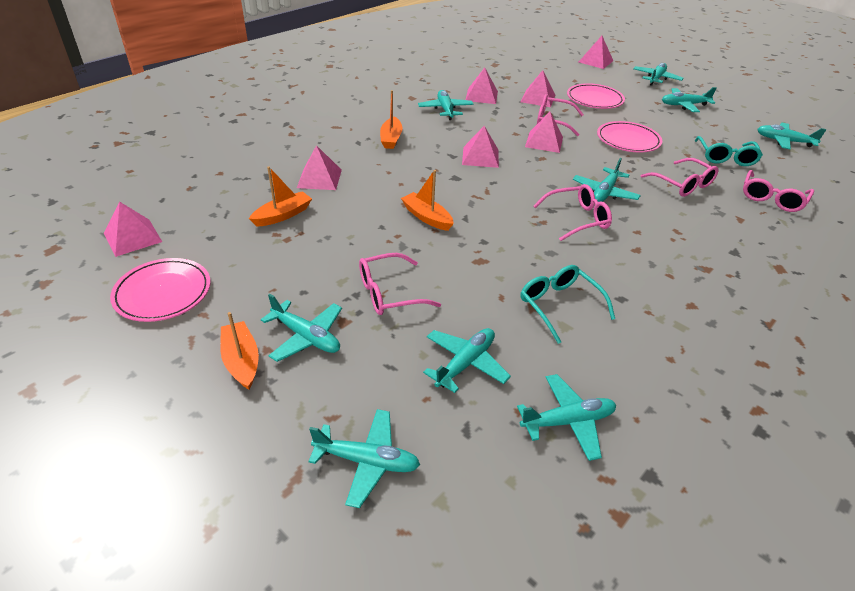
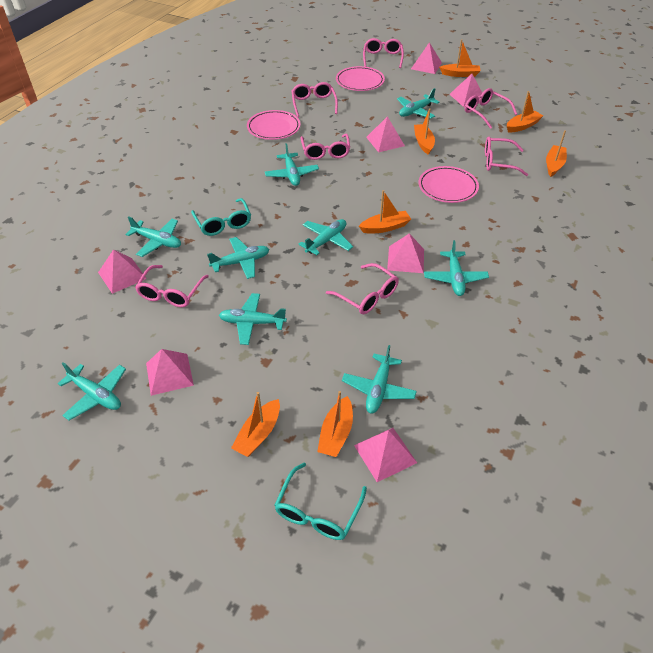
orange boat: 4 -> 7
pink glasses: 5 -> 7

